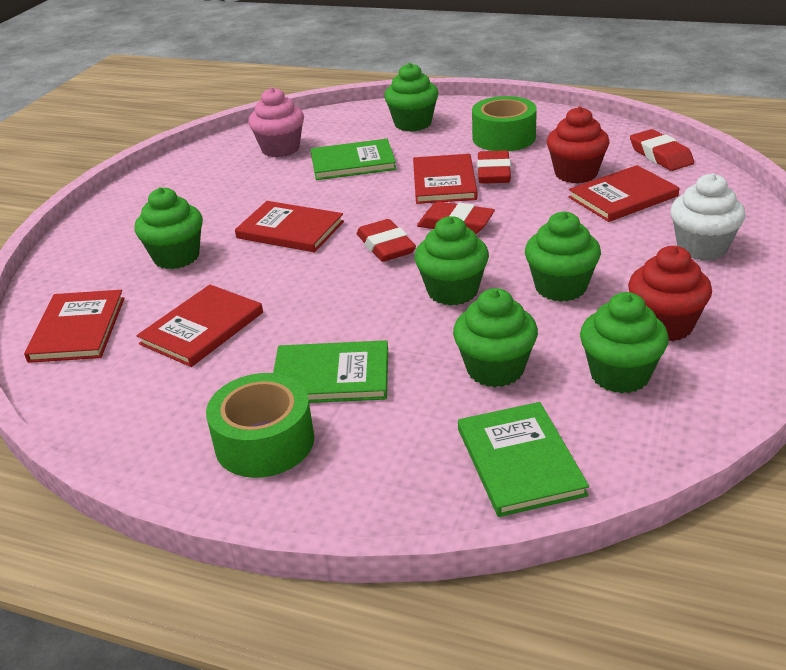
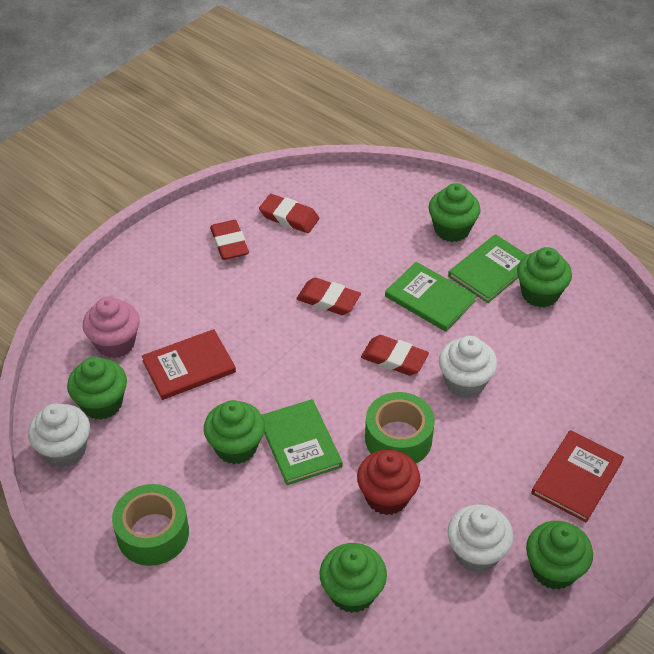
red book: 5 -> 2
red cupcake: 2 -> 1
white cupcake: 1 -> 3

